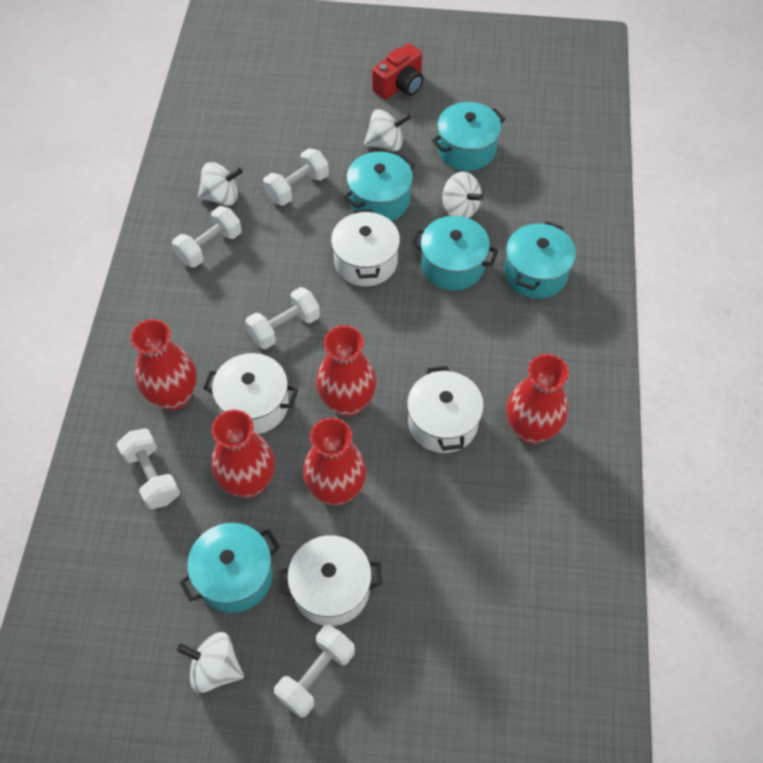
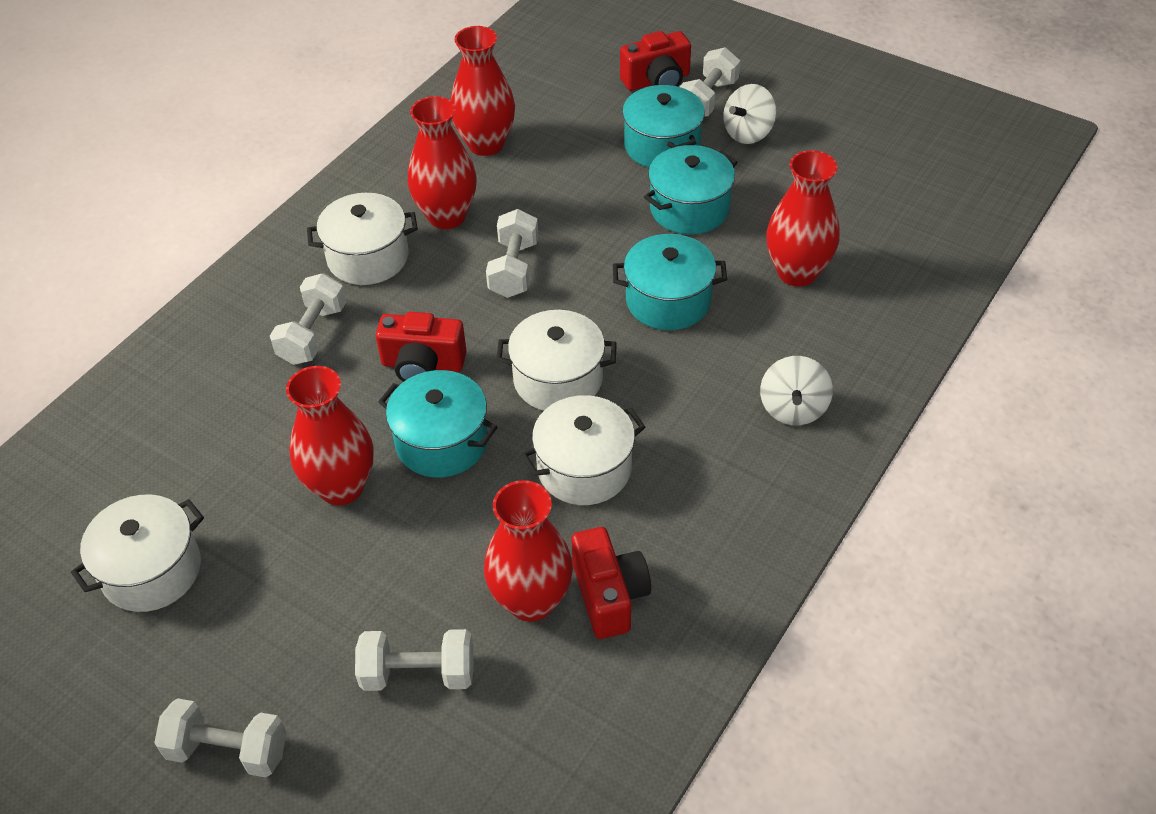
red camera: 1 -> 3
turquoise pot: 5 -> 4
white spinning top: 4 -> 2

